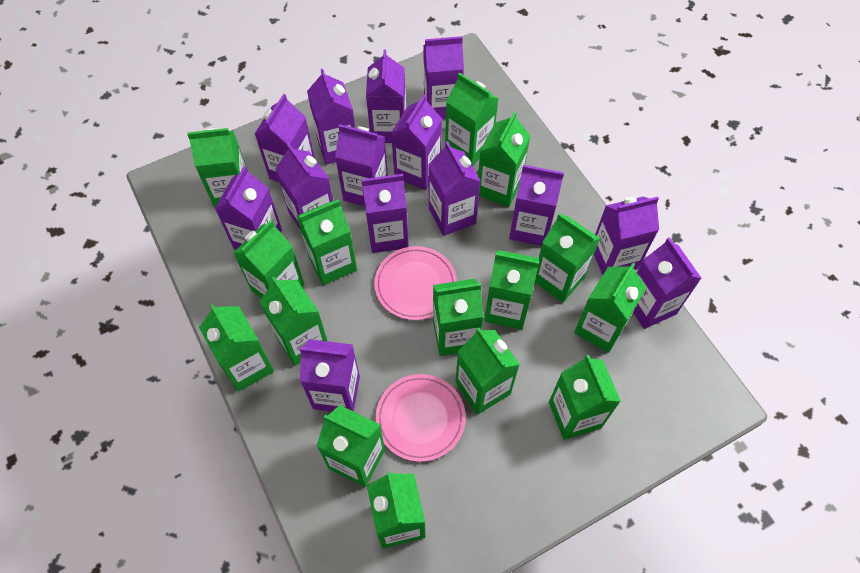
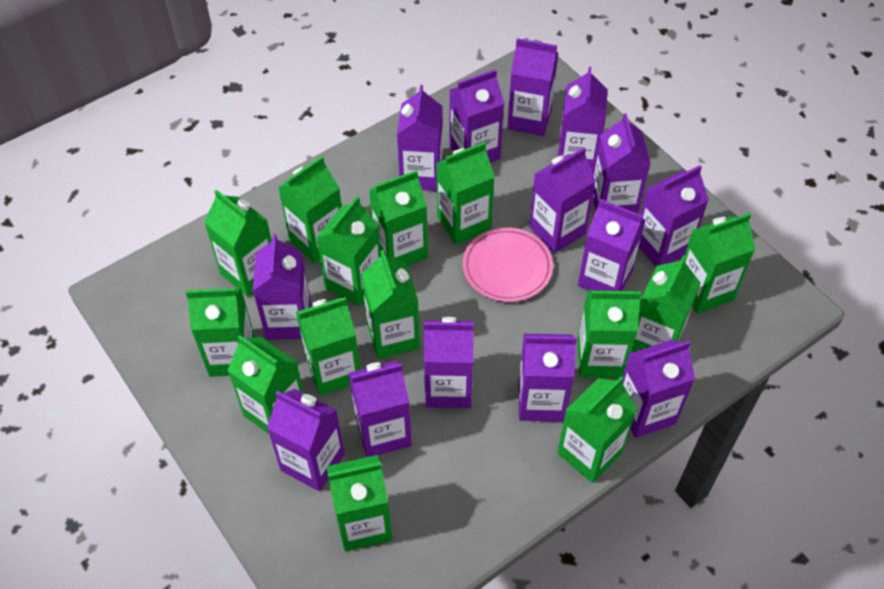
green carton: 15 -> 14
pink plate: 2 -> 1

